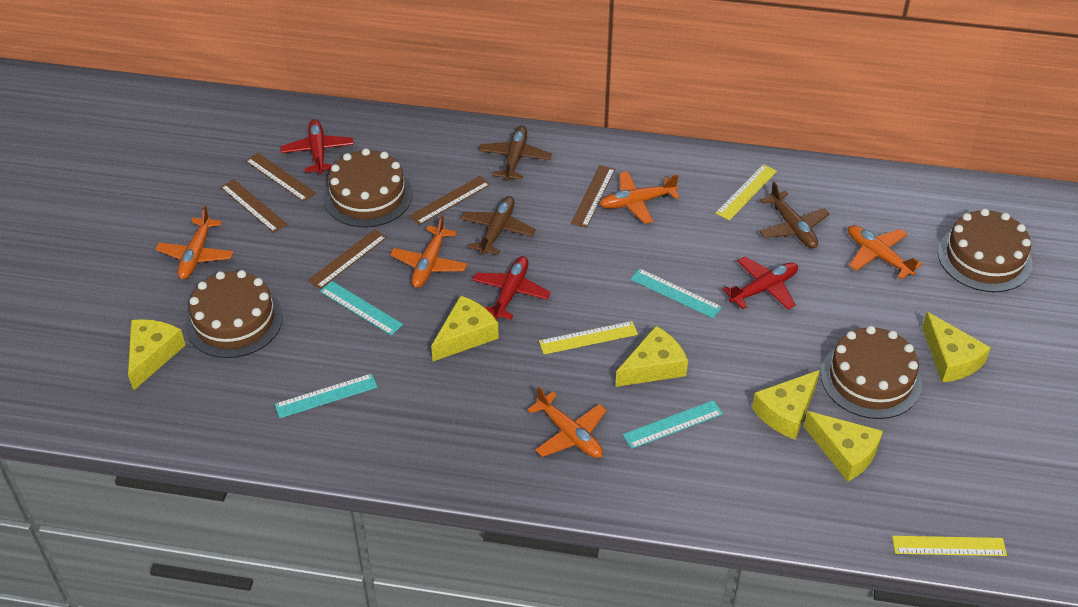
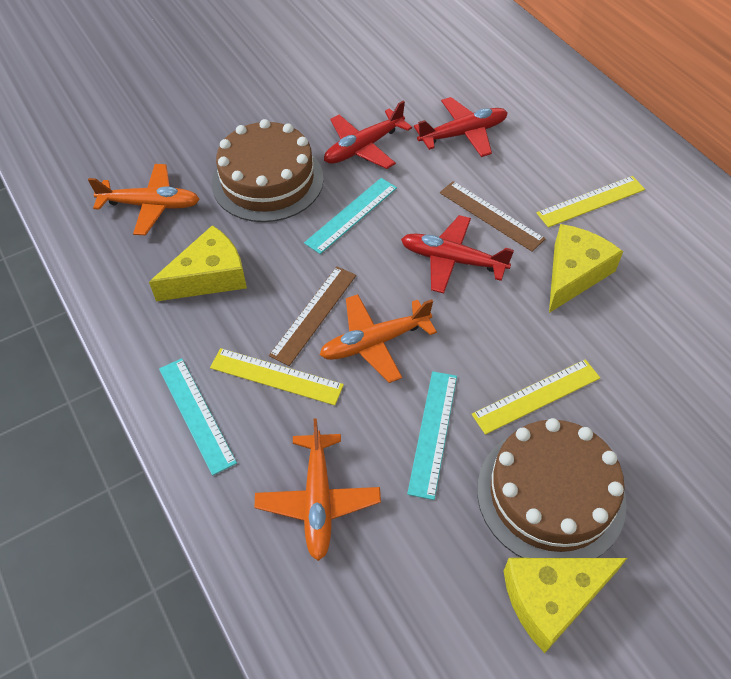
brown cake: 4 -> 2
brown plane: 3 -> 0
brown ruler: 5 -> 2
orange plane: 5 -> 3
turquoise ruler: 4 -> 3
yellow cheese: 6 -> 3

